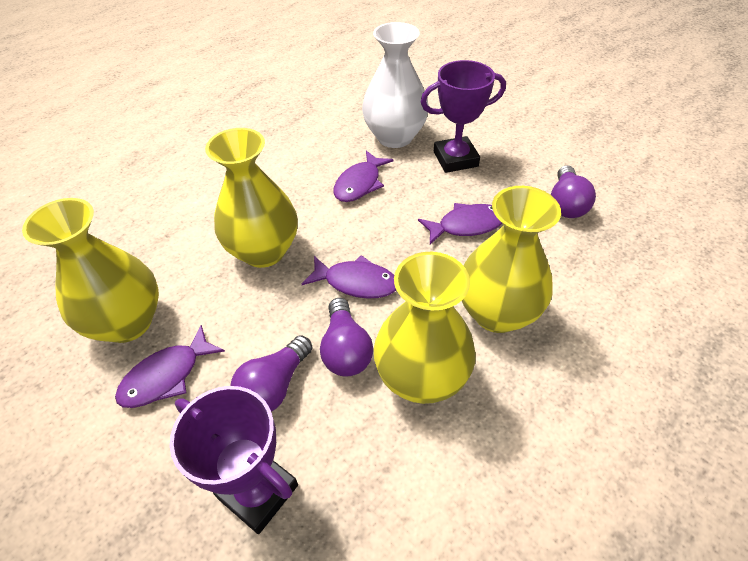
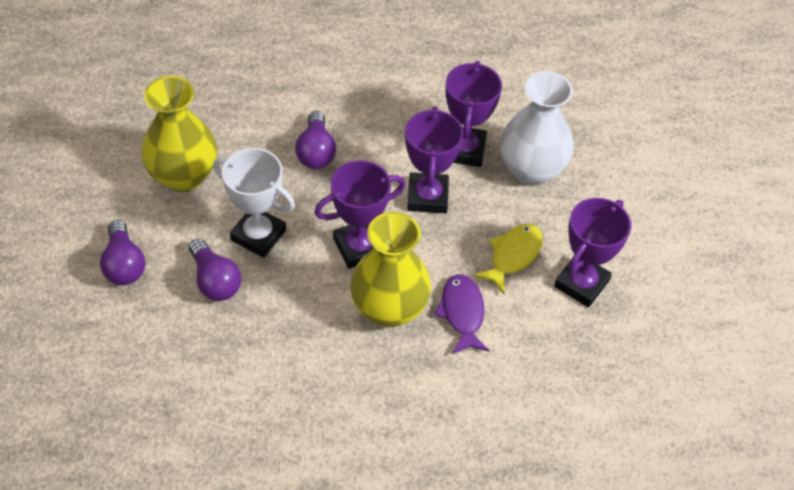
purple fish: 4 -> 1
purple trophy: 2 -> 4
white trophy: 0 -> 1
yellow fish: 0 -> 1
yellow vase: 4 -> 2

